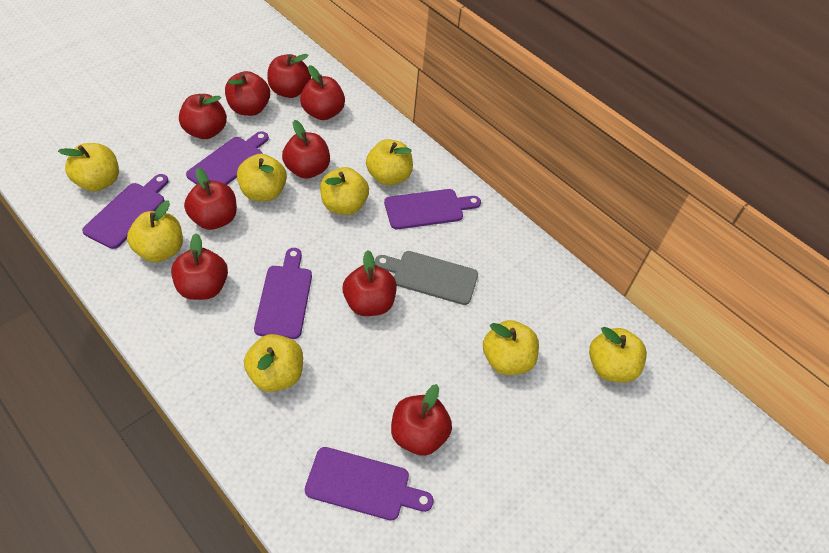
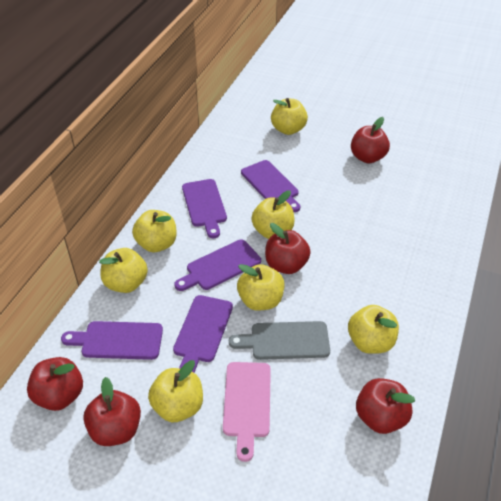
pink cutting board: 0 -> 1
red apple: 9 -> 5
yellow apple: 8 -> 7

